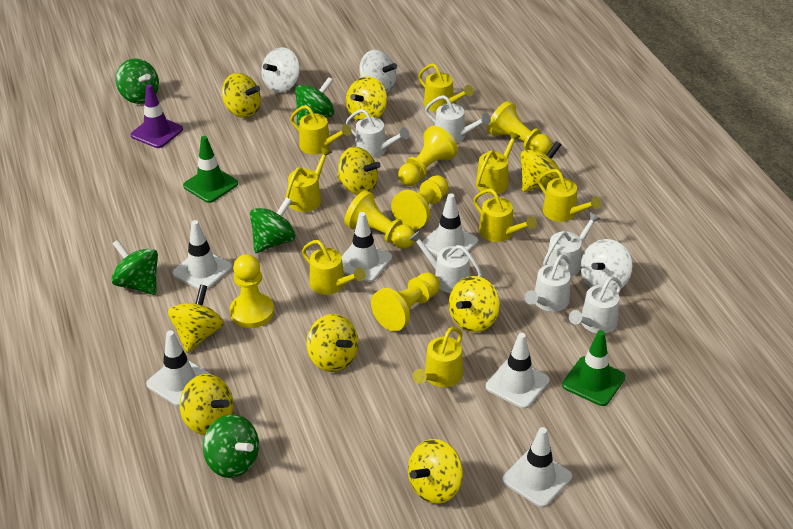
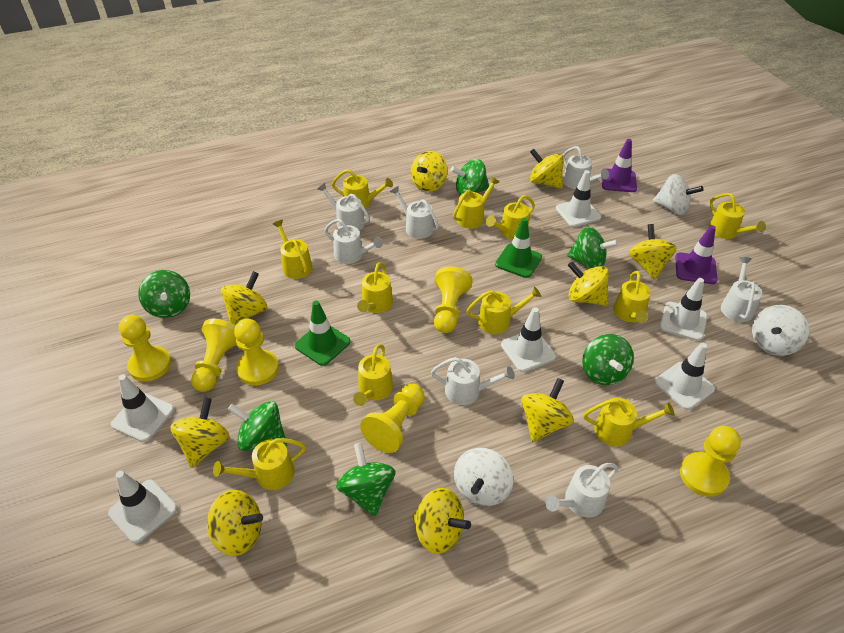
green spinning top: 5 -> 6
purple traffic cone: 1 -> 2
white watering can: 6 -> 7
yellow watering can: 8 -> 11

